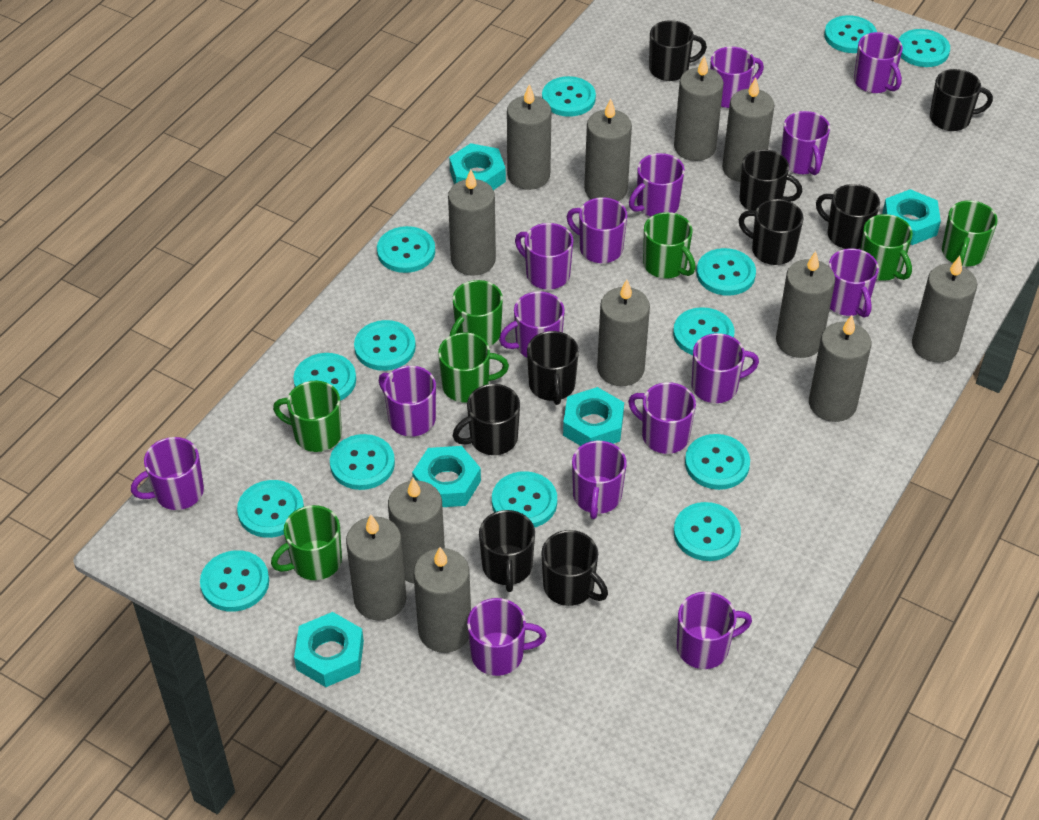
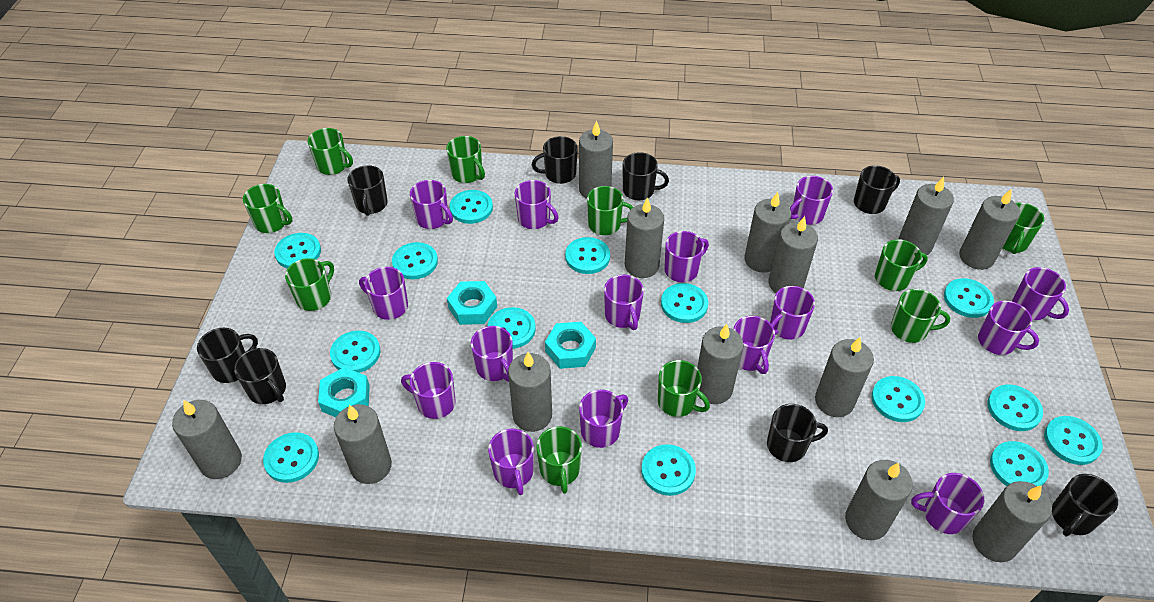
black mug: 9 -> 8
green mug: 7 -> 10
grey candle: 12 -> 13
turquoise nut: 5 -> 3

